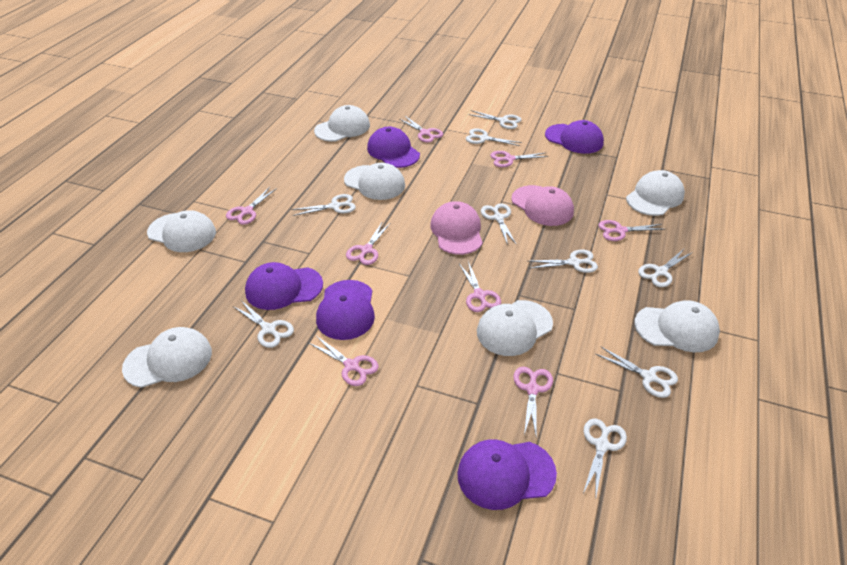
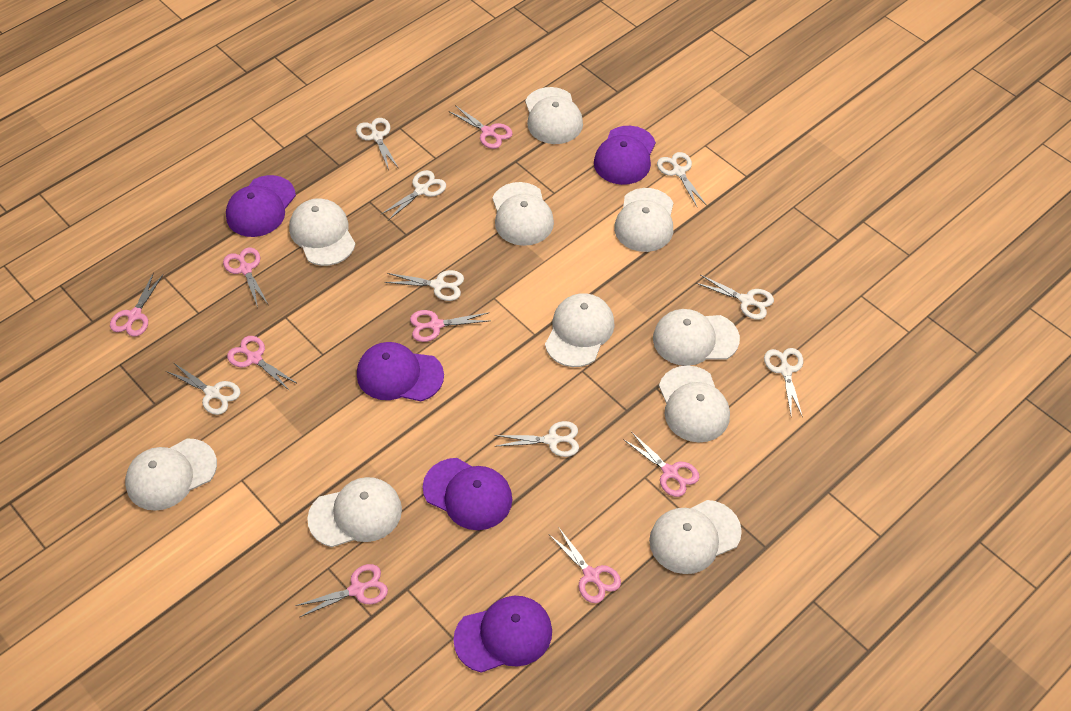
pink cap: 2 -> 0
white cap: 7 -> 10
white scissors: 9 -> 8

